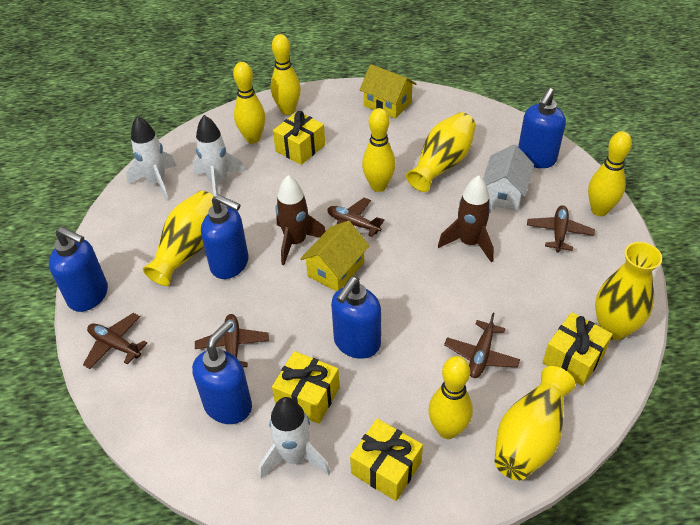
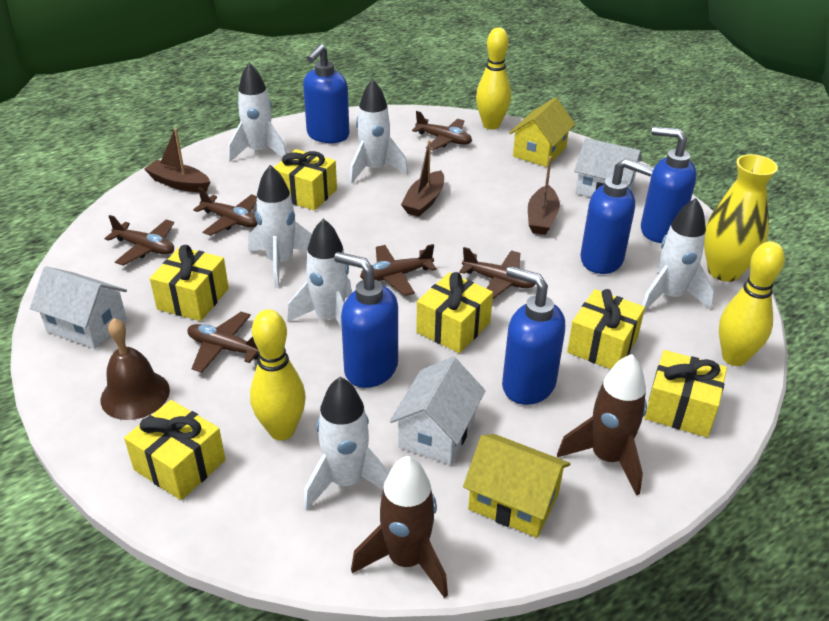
brown bell: 0 -> 1
brown boat: 0 -> 3
brown plane: 5 -> 6
white house: 1 -> 3
white rocket: 3 -> 6
yellow bowling pin: 5 -> 3
yellow gift: 4 -> 6
yellow vase: 4 -> 1

